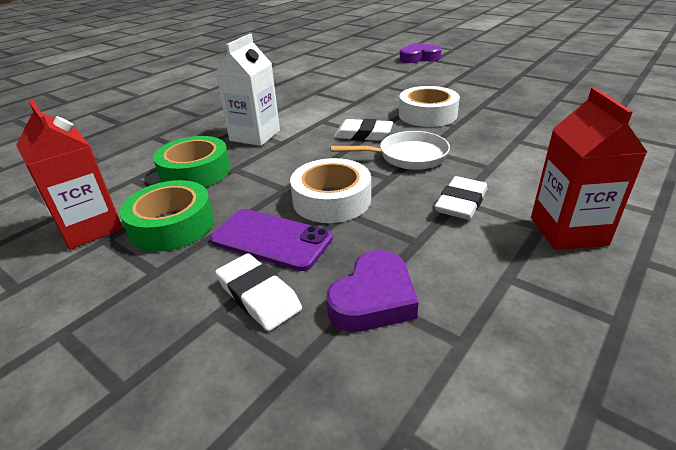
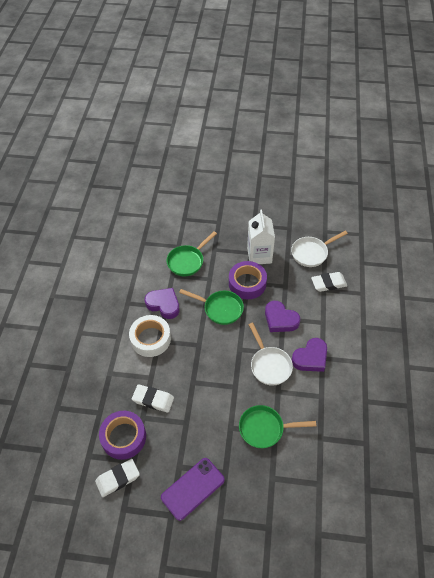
green pan: 0 -> 3
green tape: 2 -> 0
purple heart: 2 -> 3
purple tape: 0 -> 2
red carton: 2 -> 0
white pan: 1 -> 2
white tape: 2 -> 1

